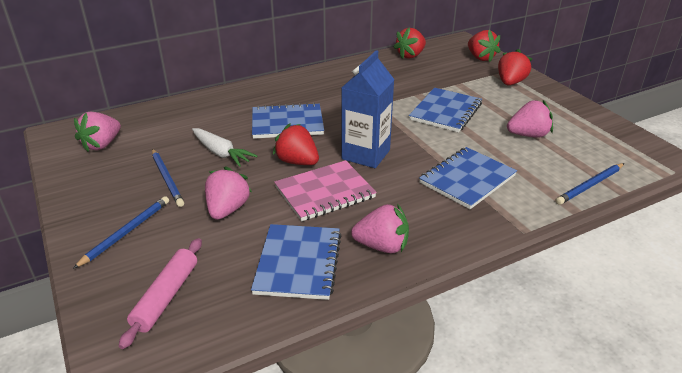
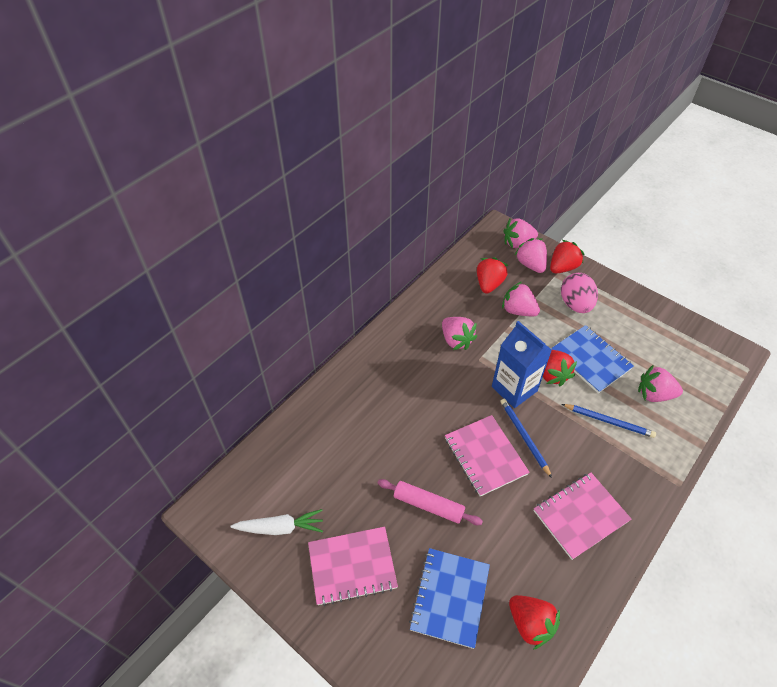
blue notebook: 4 -> 2
blue pencil: 3 -> 2
pink egg: 0 -> 1
pink notebook: 1 -> 3
pink strawberry: 4 -> 5

